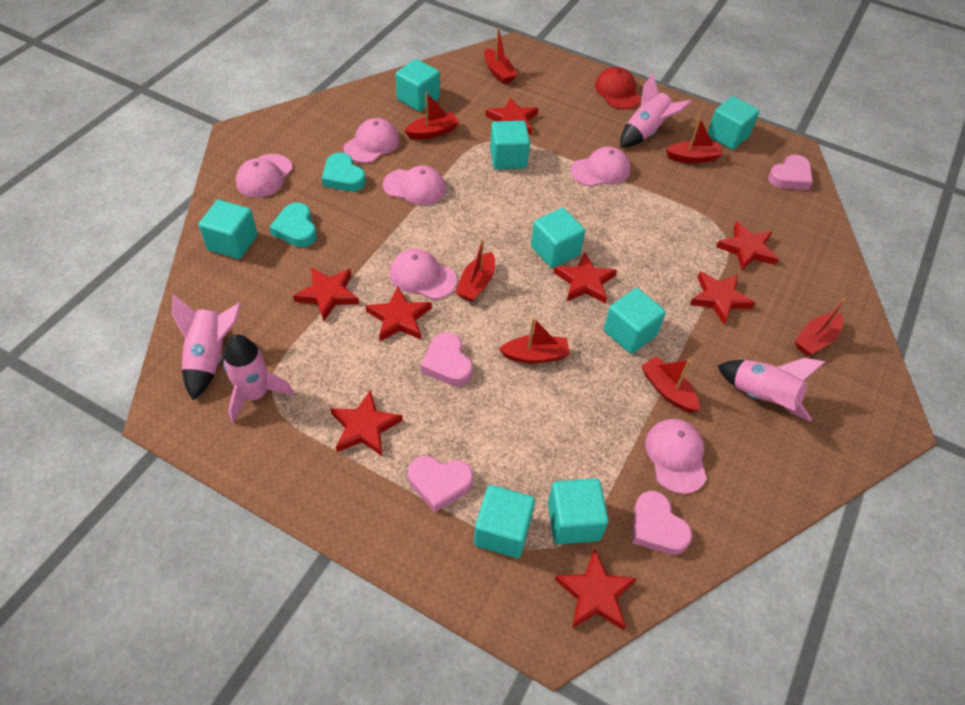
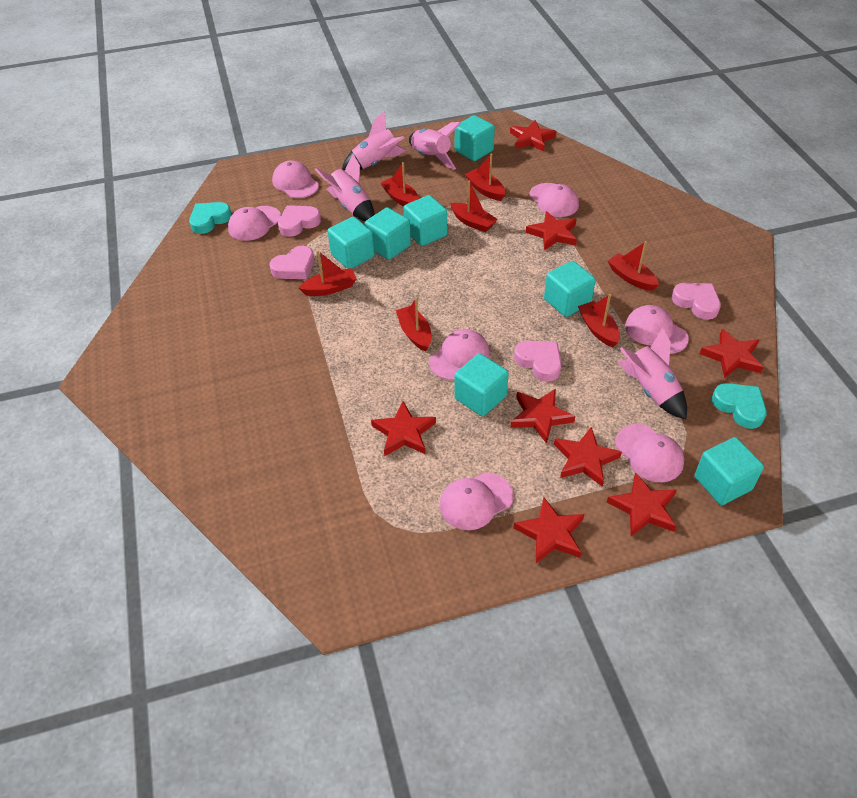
pink cap: 6 -> 7
red cap: 1 -> 0
turquoise cube: 8 -> 7

